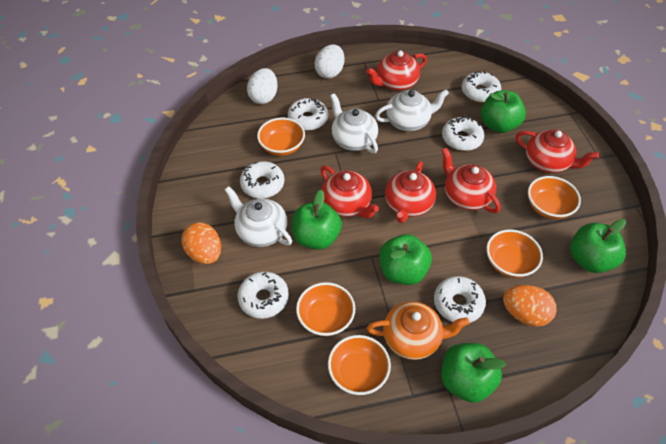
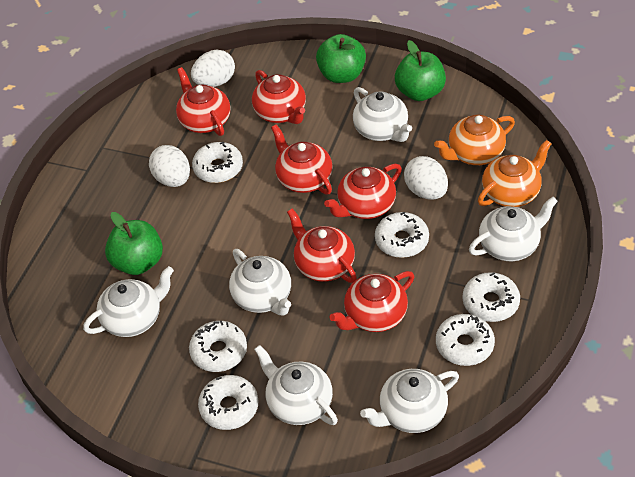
green apple: 5 -> 3
orange bowl: 5 -> 0
orange egg: 2 -> 0
orange teapot: 1 -> 2
red teapot: 5 -> 6
white egg: 2 -> 3
white teapot: 3 -> 6

